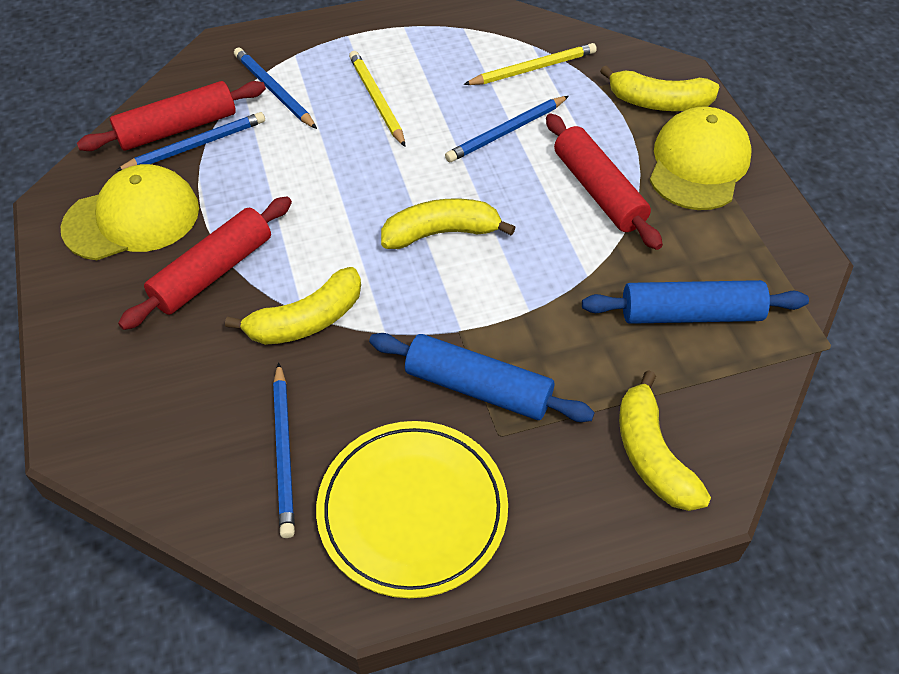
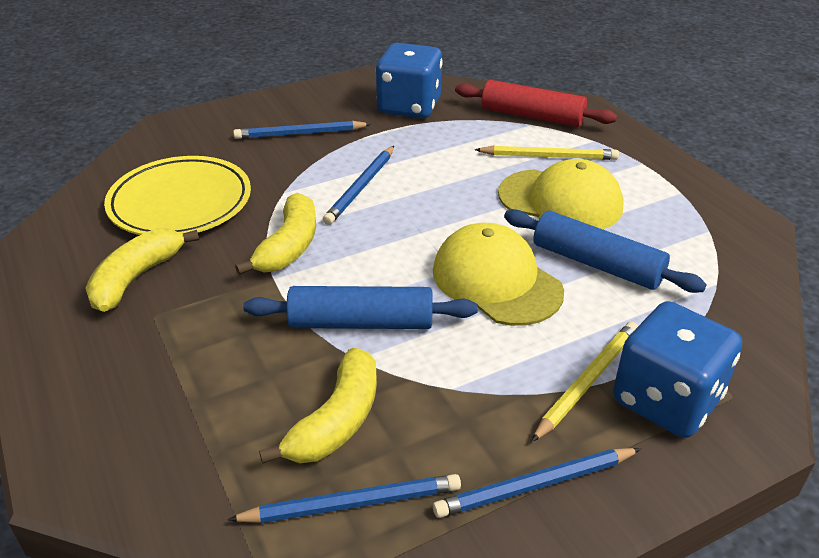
blue dice: 0 -> 2
red rolling pin: 3 -> 1
yellow banana: 4 -> 3

